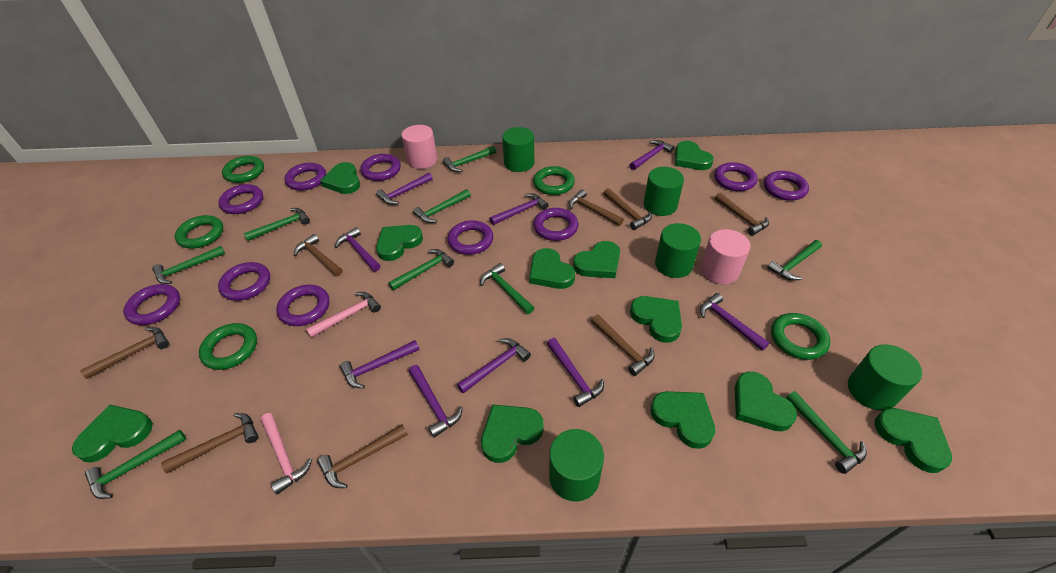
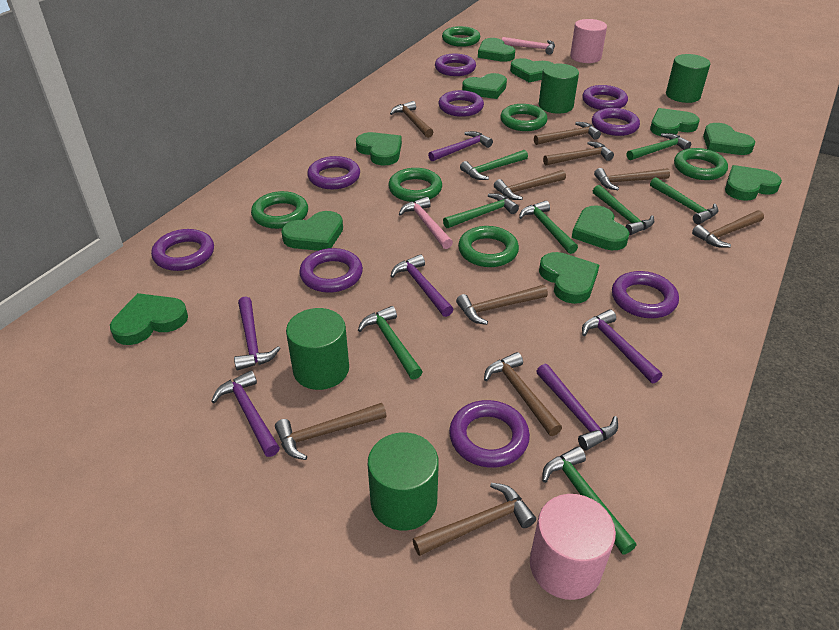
brown hammer: 8 -> 10
green cylinder: 5 -> 4
green hammer: 9 -> 8
green ring: 5 -> 6
purple hammer: 9 -> 6
purple ring: 10 -> 9

